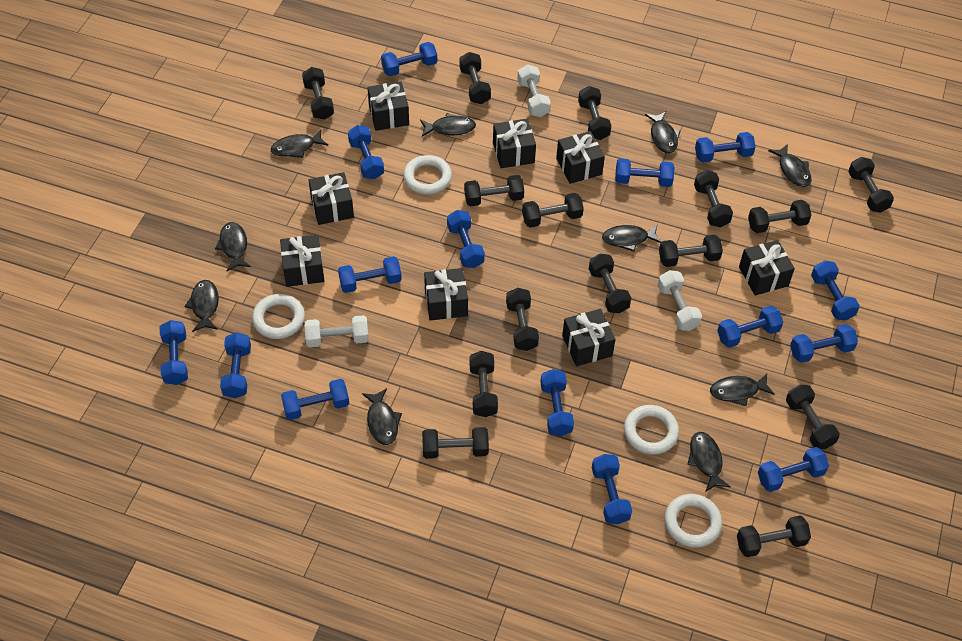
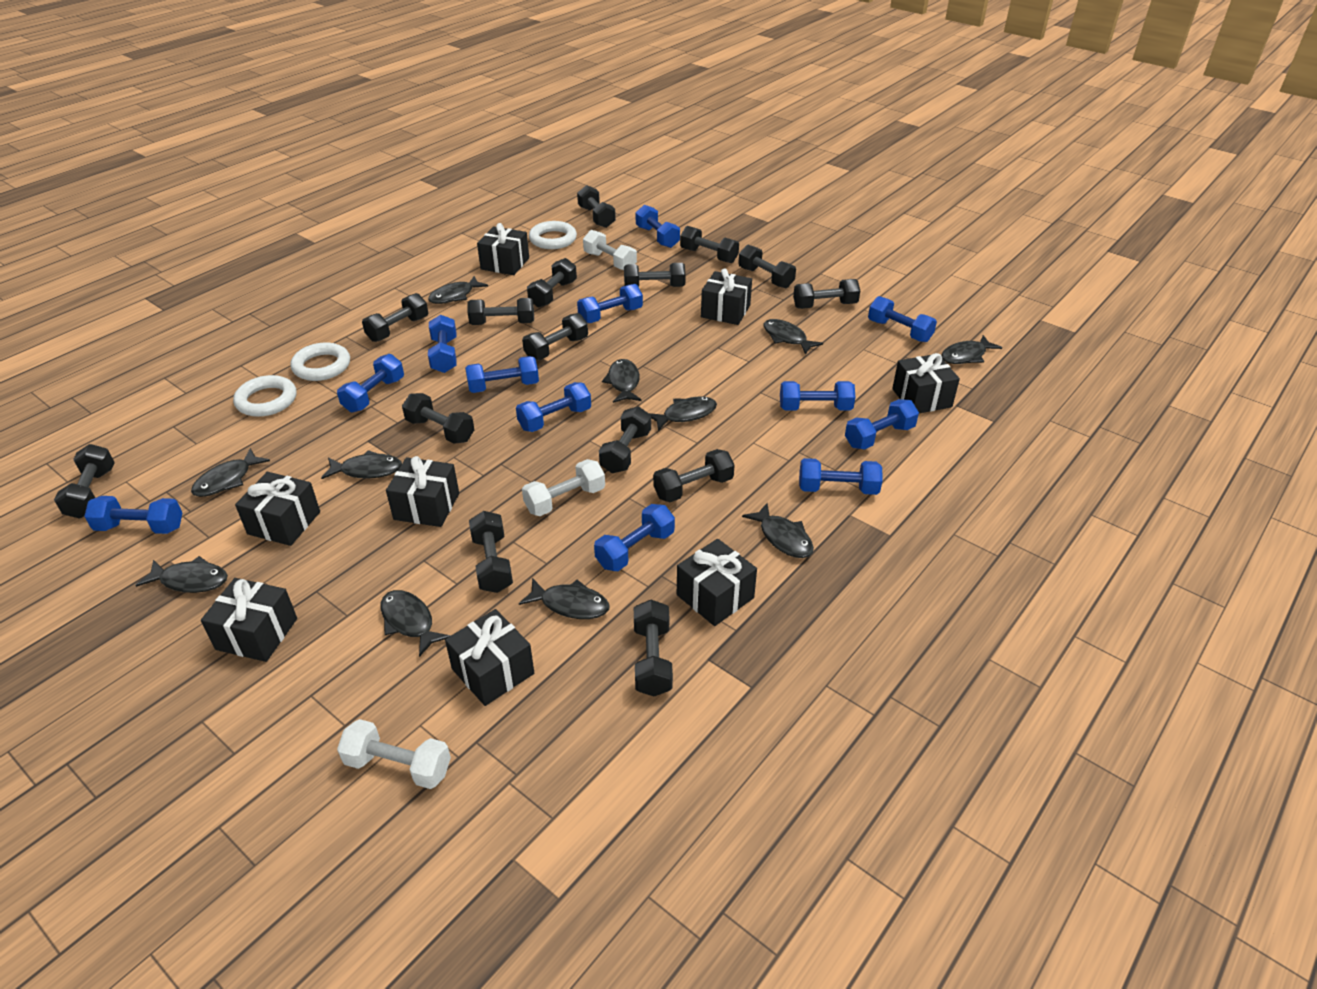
black fish: 10 -> 11
blue dumbbell: 15 -> 12
white ring: 4 -> 3

